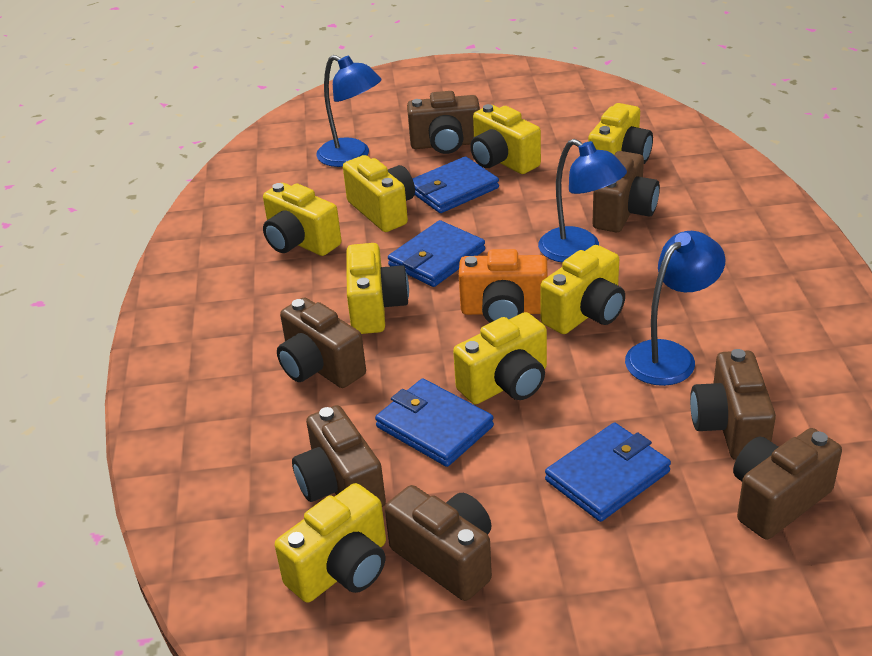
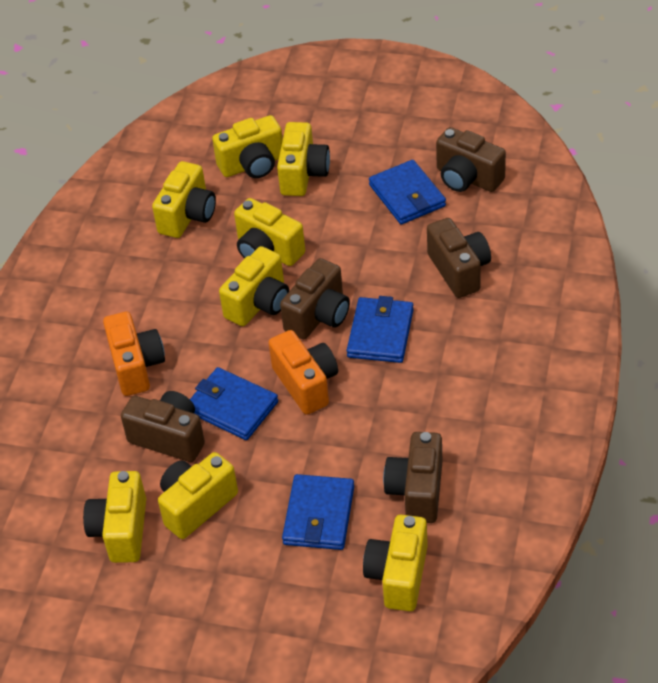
blue lamp: 3 -> 0
brown camera: 7 -> 5
orange camera: 1 -> 2

